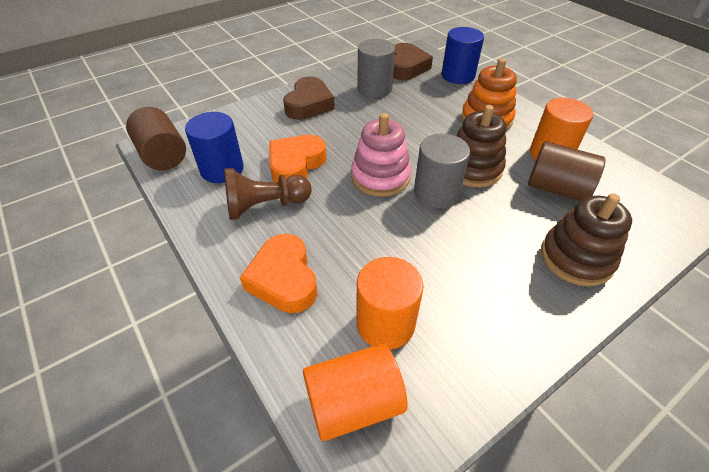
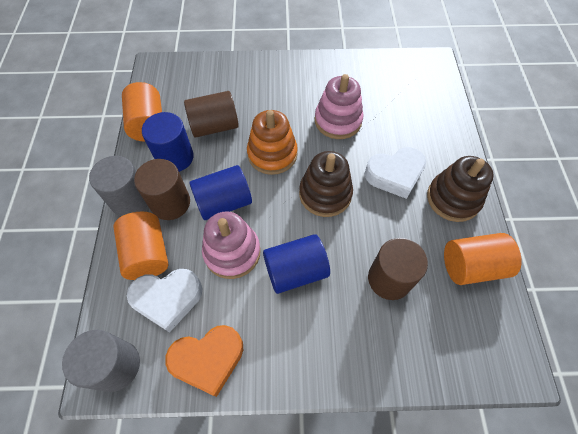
blue cylinder: 2 -> 3
brown cylinder: 2 -> 3
brown heart: 2 -> 0
brown pawn: 1 -> 0
orange heart: 2 -> 1
pink stacking toy: 1 -> 2
white heart: 0 -> 2

